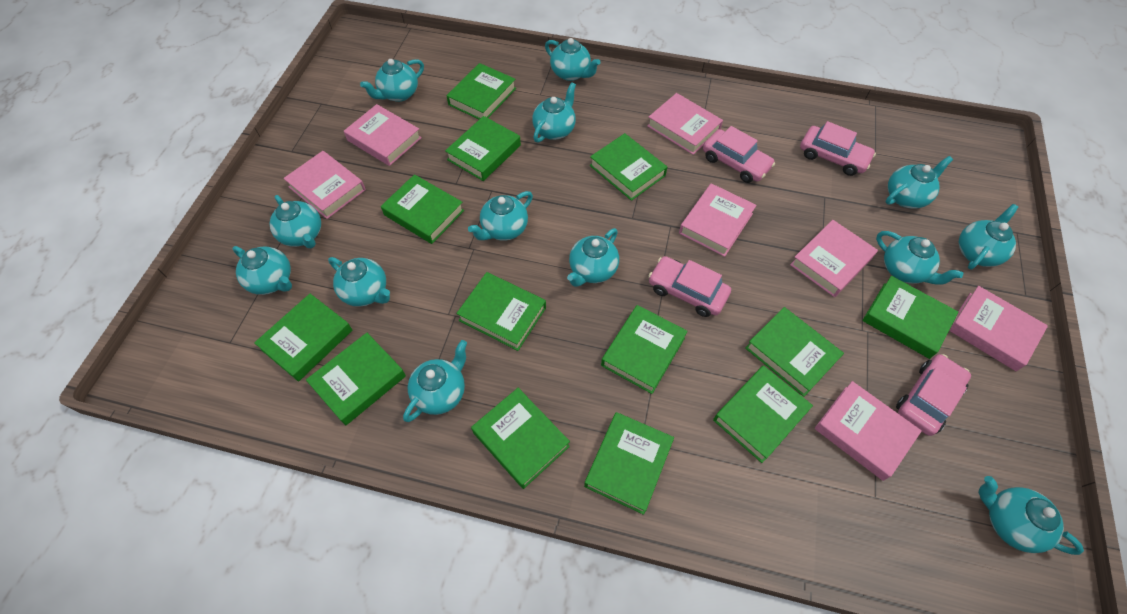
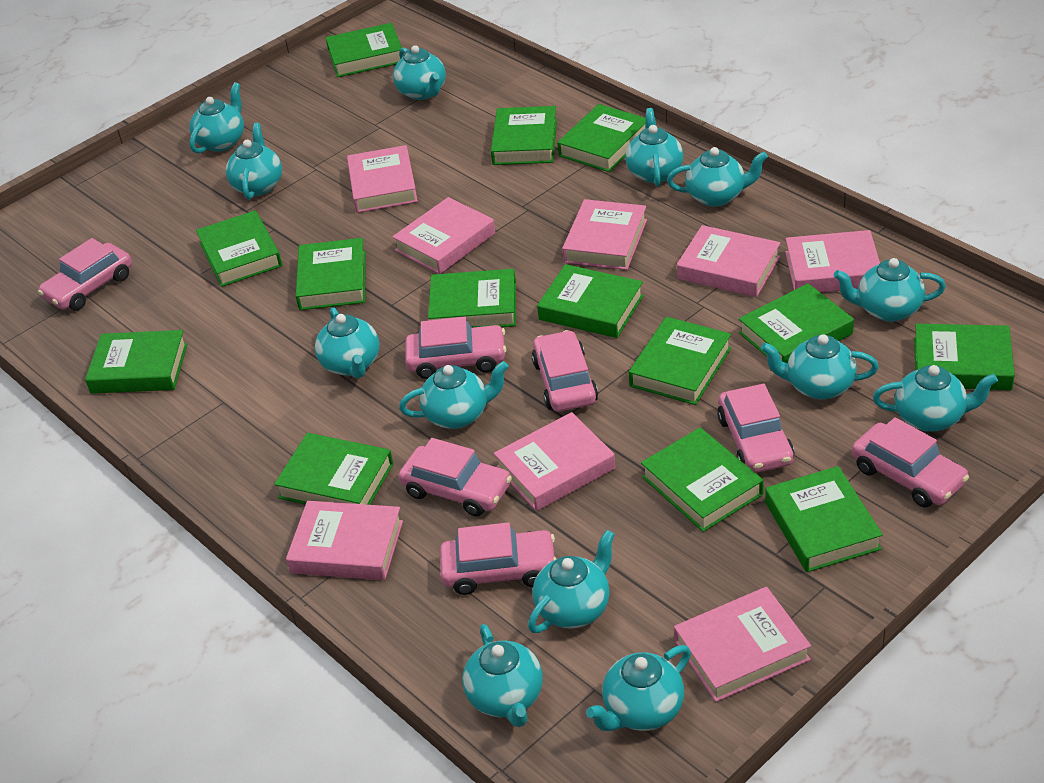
green book: 13 -> 14
pink book: 7 -> 8
pink car: 4 -> 7

